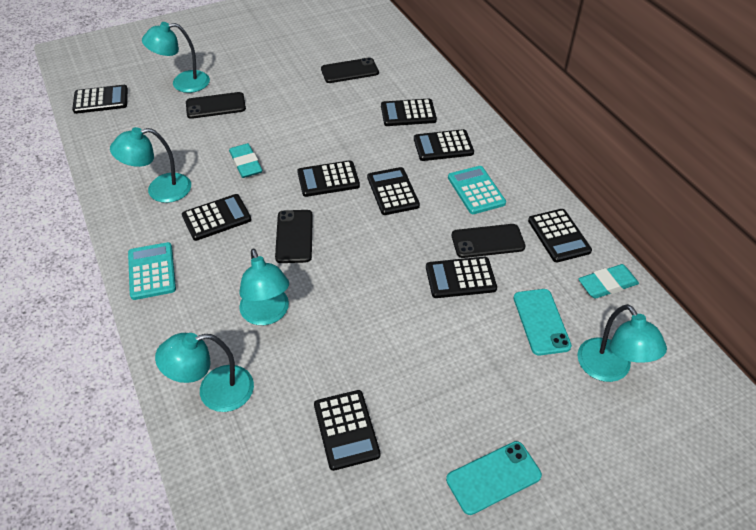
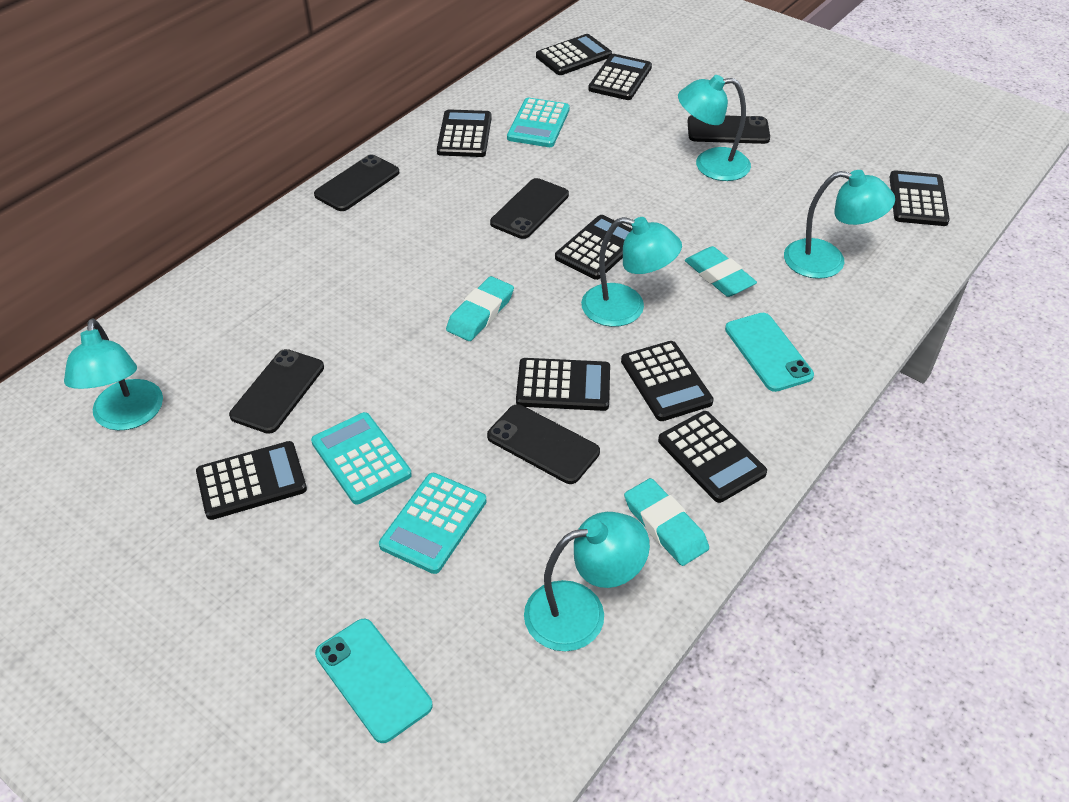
black phone: 4 -> 5
turquoise calculator: 2 -> 3
turquoise eraser: 2 -> 3

